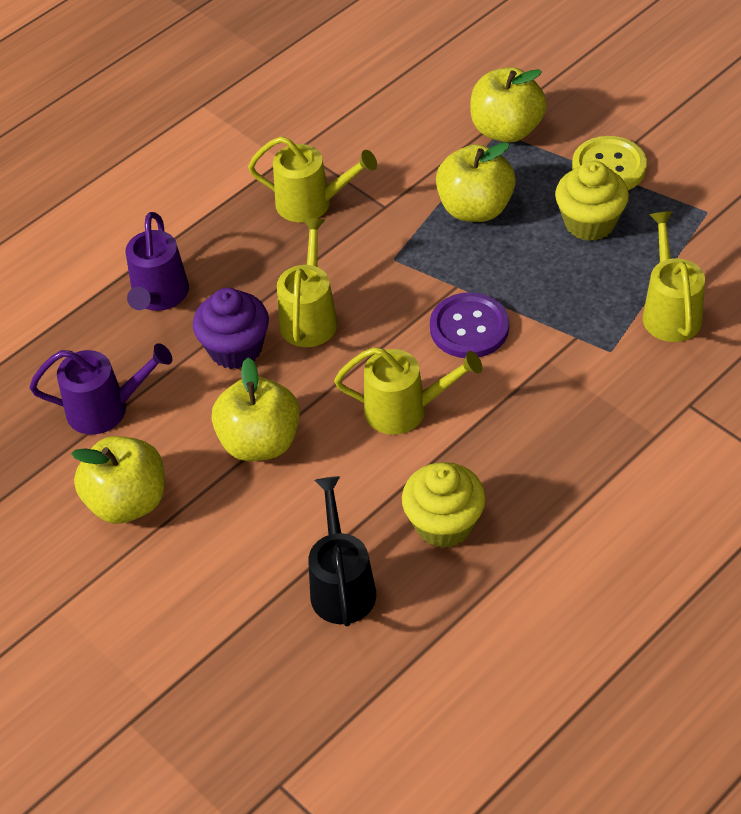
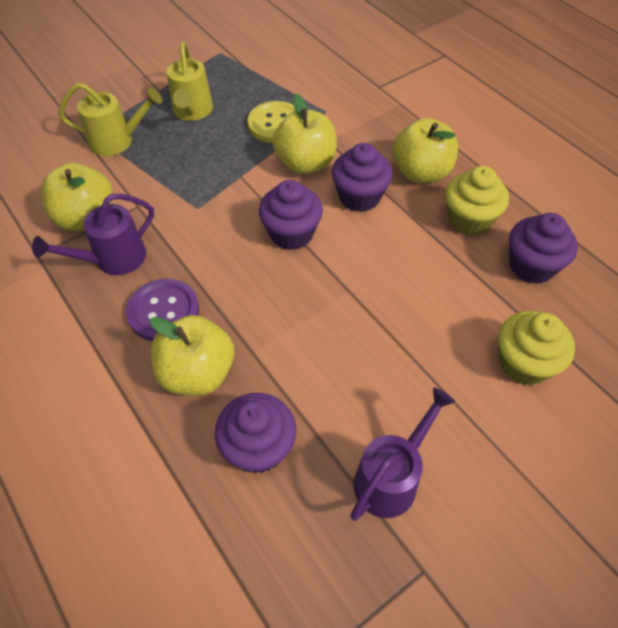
black watering can: 1 -> 0
purple cupcake: 1 -> 4
yellow watering can: 4 -> 2

